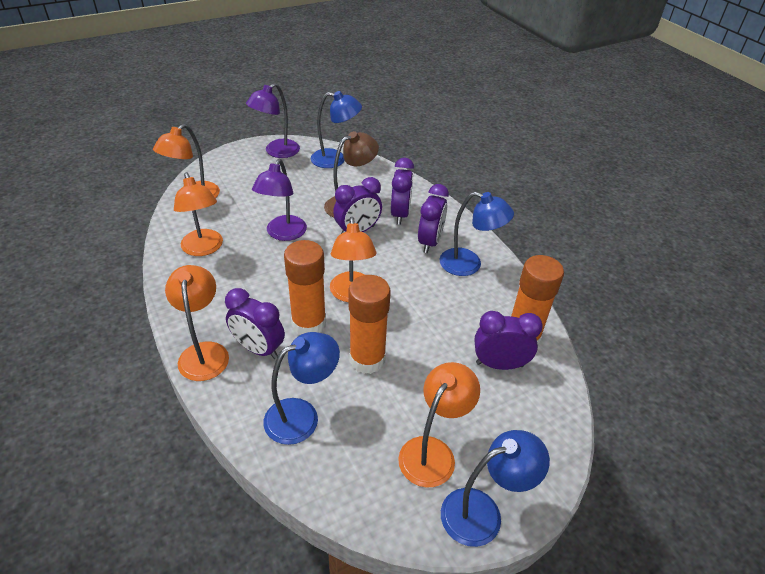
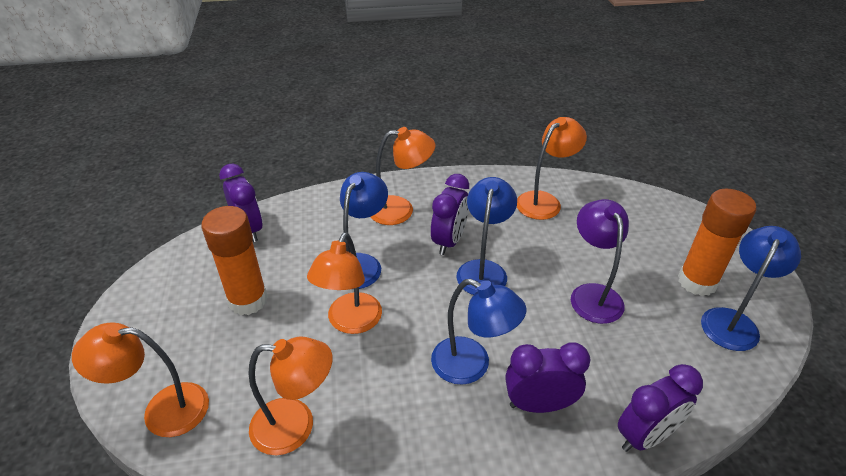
brown lamp: 1 -> 0
orange glue stick: 3 -> 2
purple clock: 5 -> 4
purple lamp: 2 -> 1

